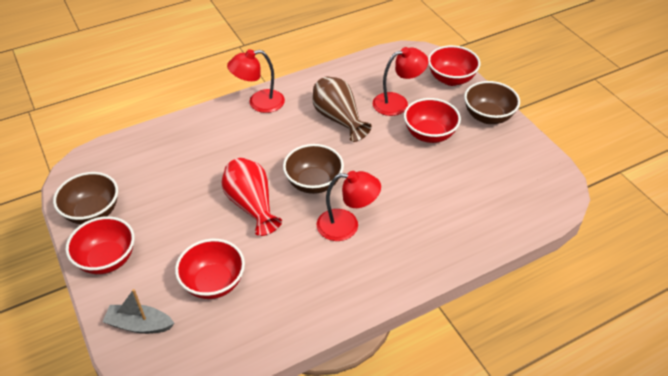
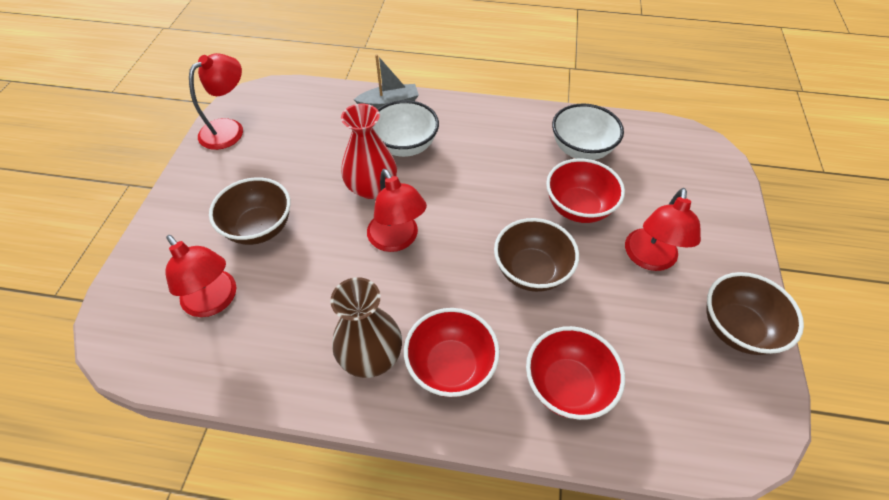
red bowl: 4 -> 3
red lamp: 3 -> 4
white bowl: 0 -> 2

